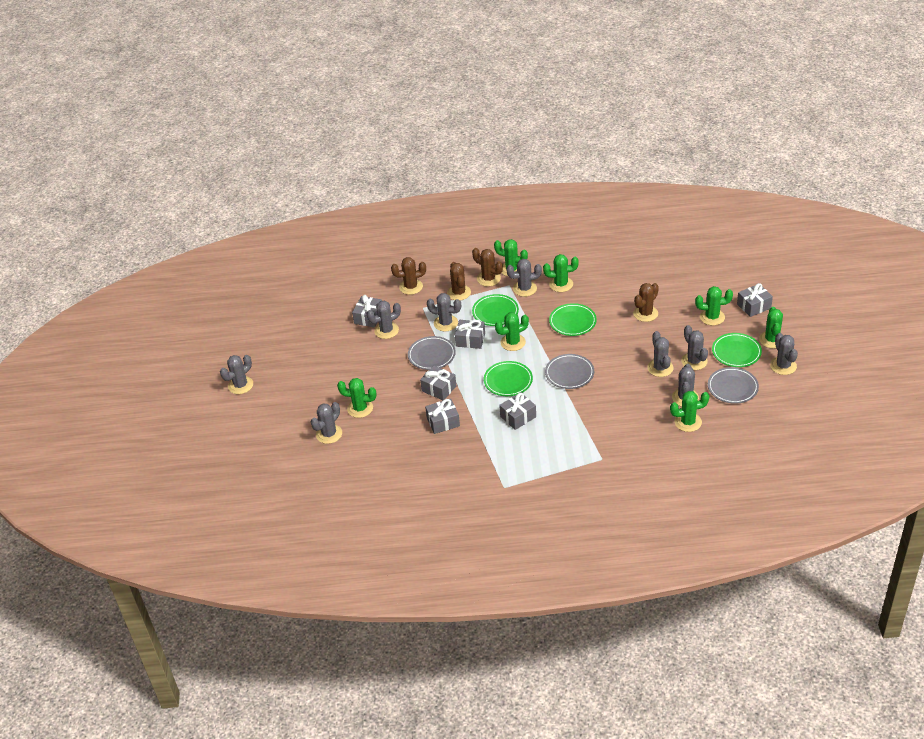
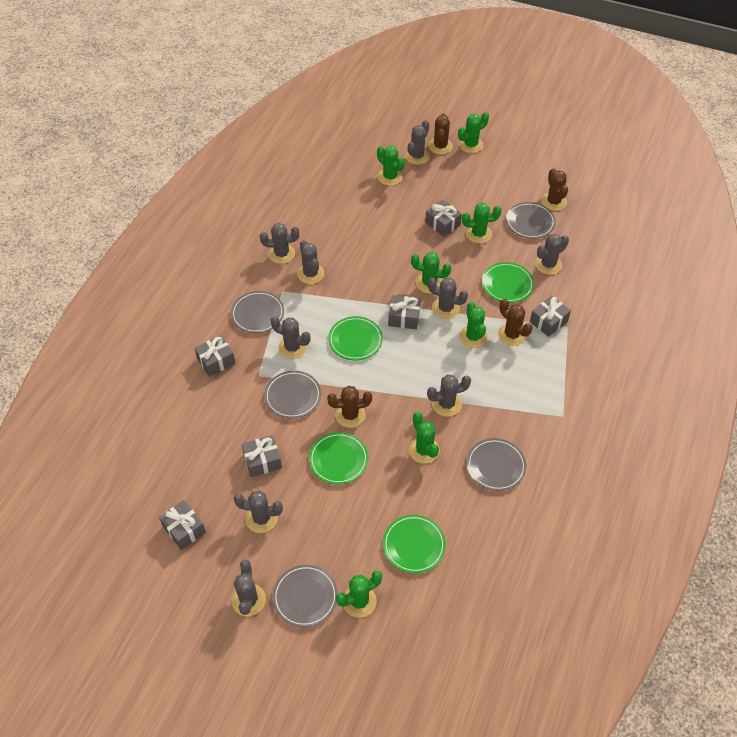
grey plate: 3 -> 5

